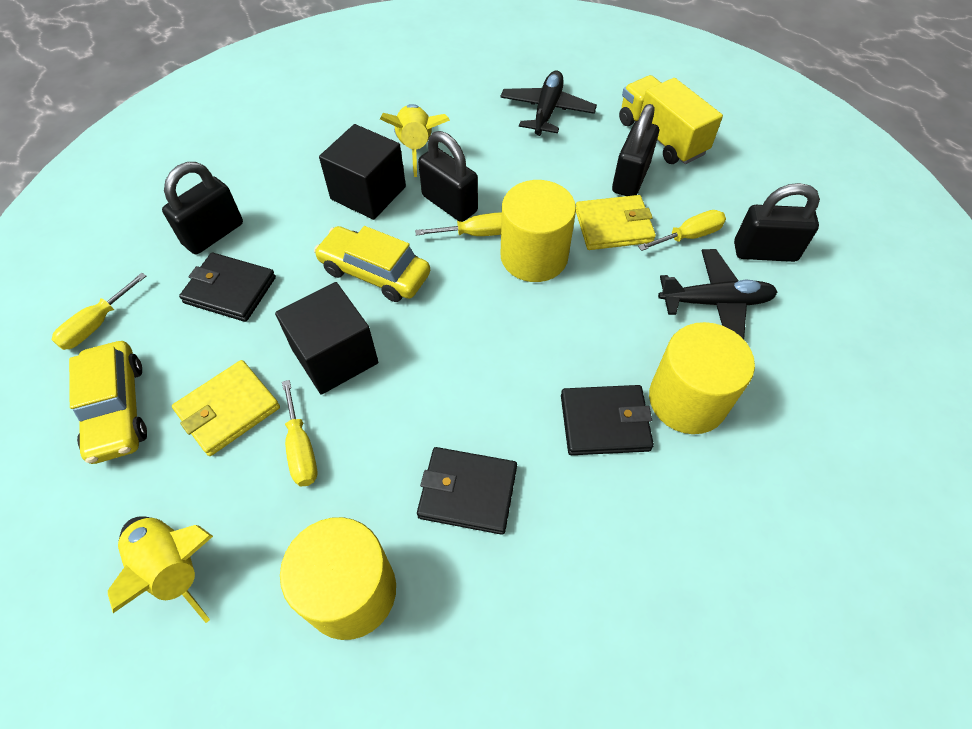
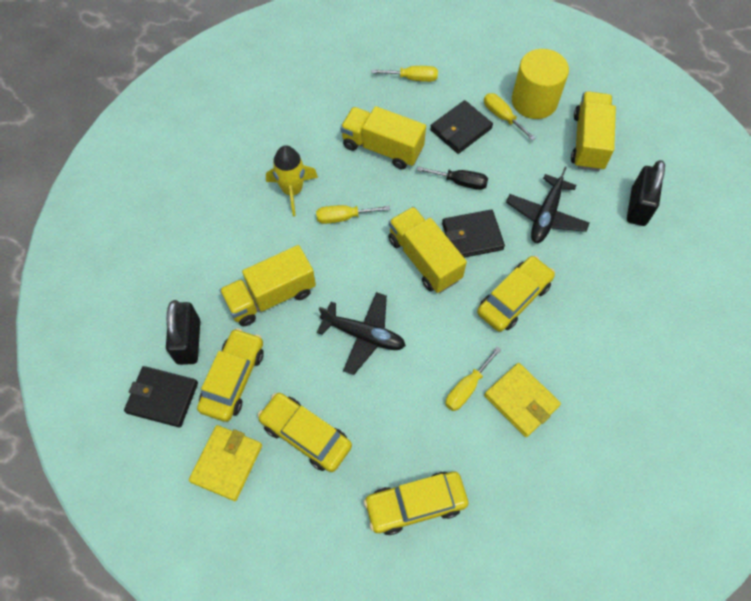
black cube: 2 -> 0
black padlock: 4 -> 2
black screwdriver: 0 -> 1
yellow car: 2 -> 4
yellow cylinder: 3 -> 1
yellow rocket: 2 -> 1
yellow truck: 1 -> 4

